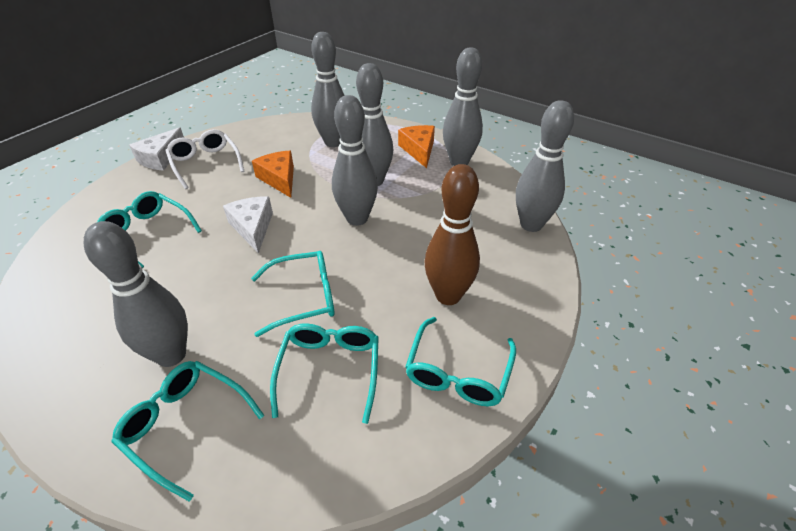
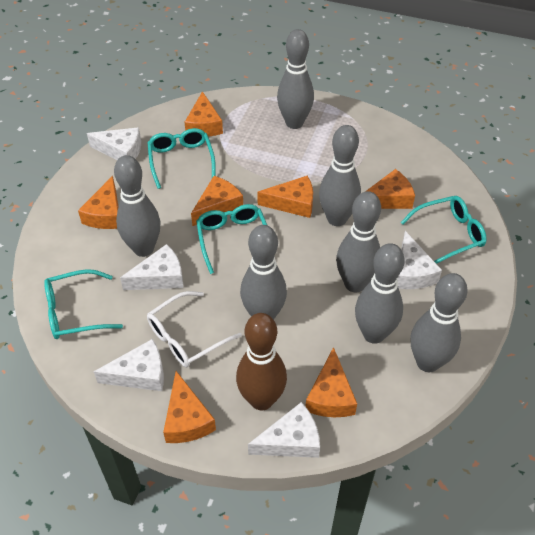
grey bowling pin: 6 -> 7
orange cheese: 2 -> 7
turquoise glasses: 5 -> 4
white cheese: 2 -> 5

